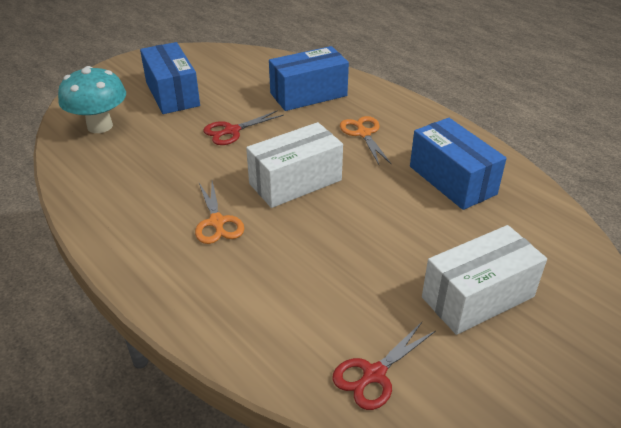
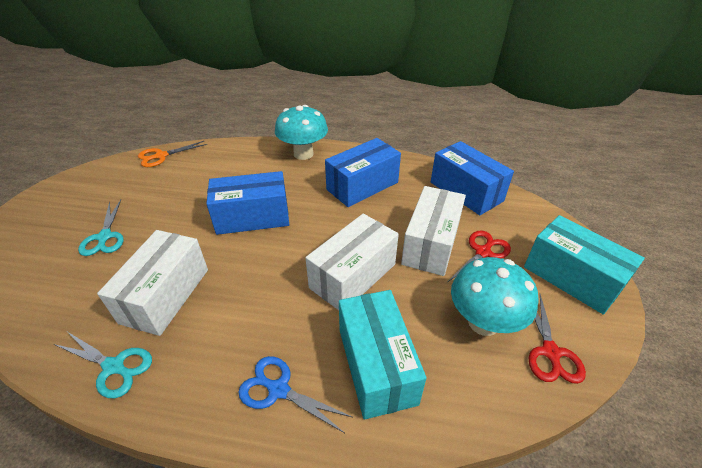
blue scissors: 0 -> 1
orange scissors: 2 -> 1
turquoise box: 0 -> 2
turquoise mushroom: 1 -> 2
turquoise scissors: 0 -> 2
white box: 2 -> 3

